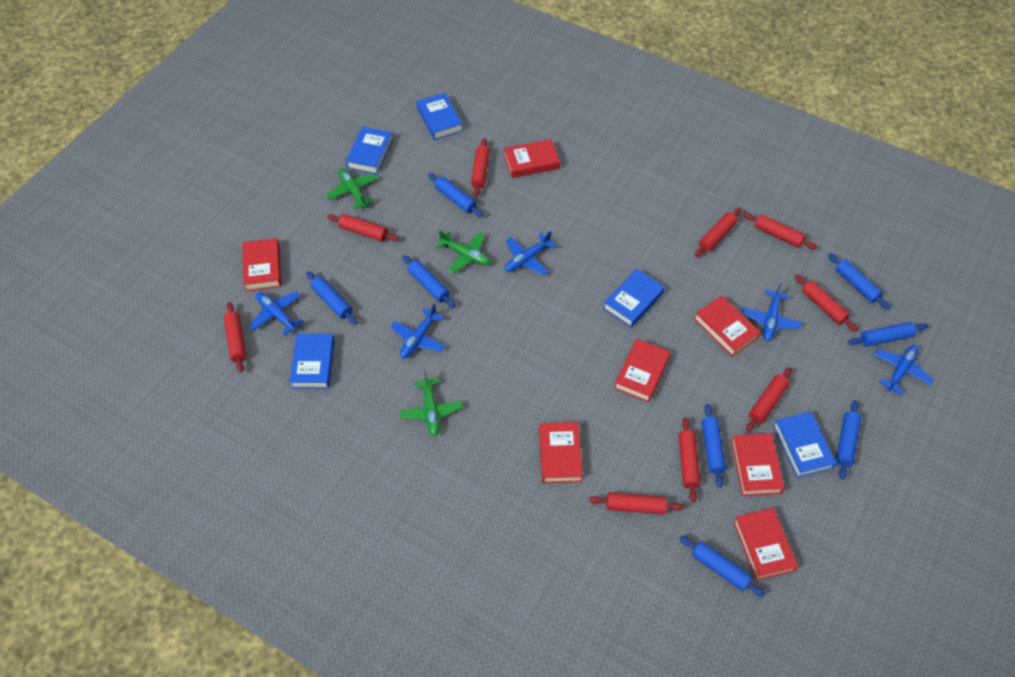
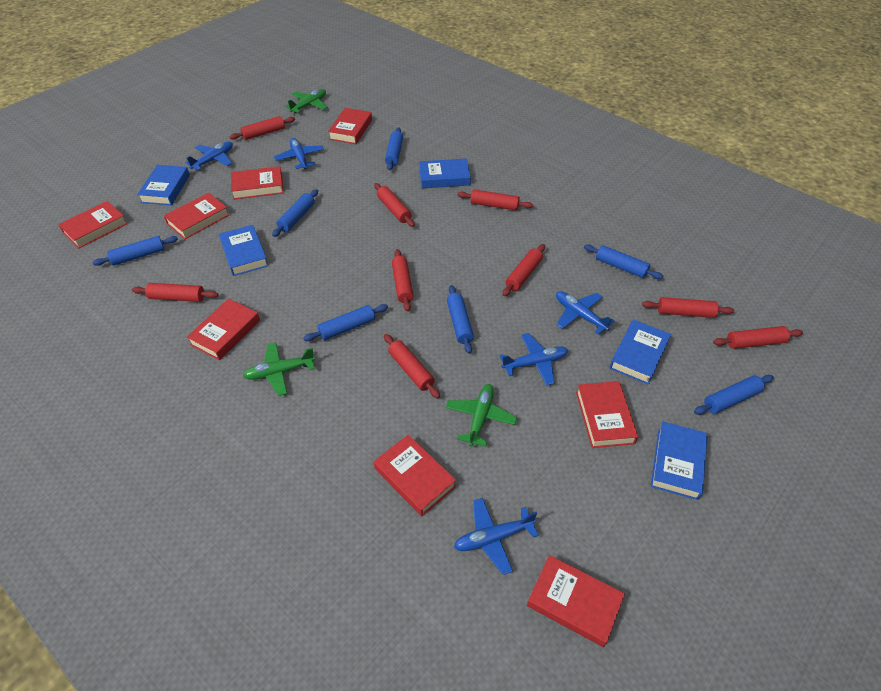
blue rolling pin: 8 -> 7
red book: 7 -> 8

